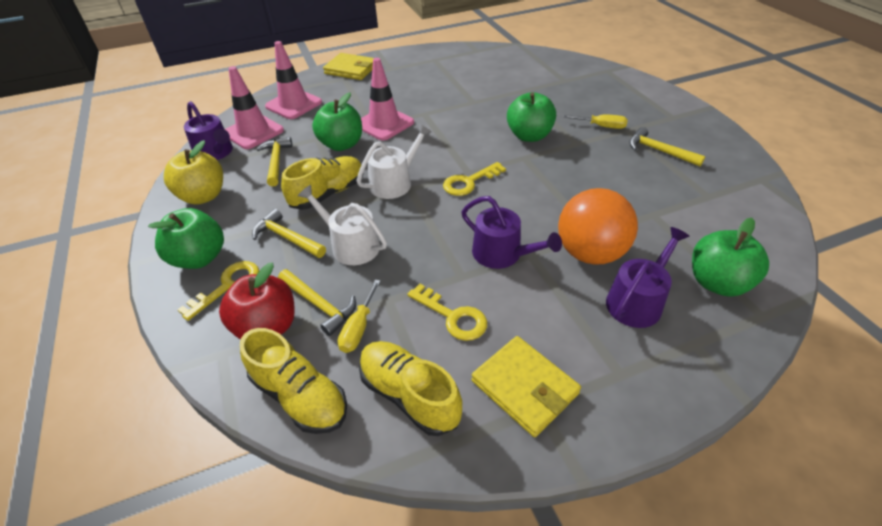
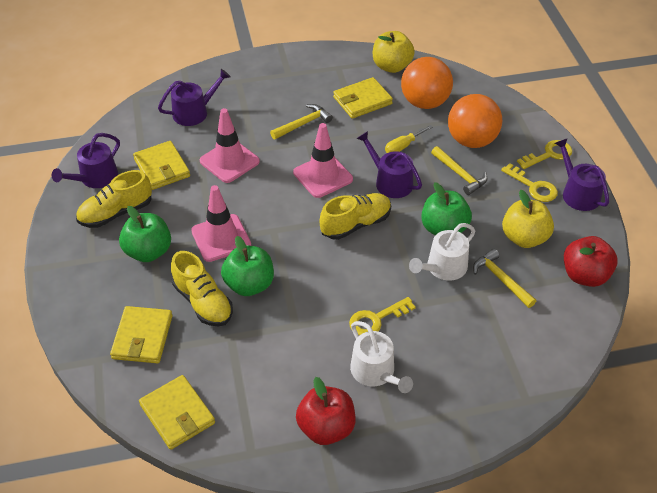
green apple: 4 -> 3
orange ball: 1 -> 2
purple watering can: 3 -> 4
red apple: 1 -> 2
yellow apple: 1 -> 2
yellow hammer: 4 -> 3
yellow screwdriver: 2 -> 1
yellow wallet: 2 -> 4

